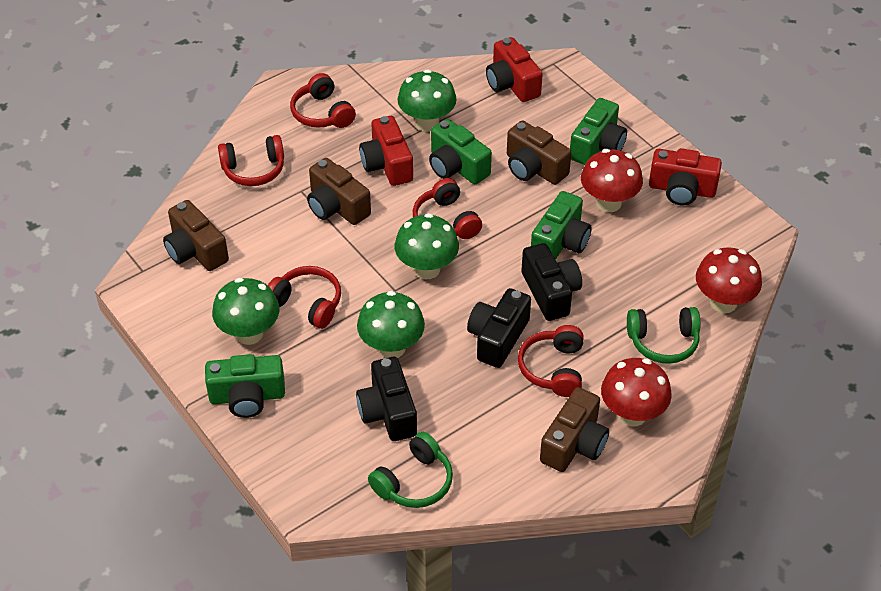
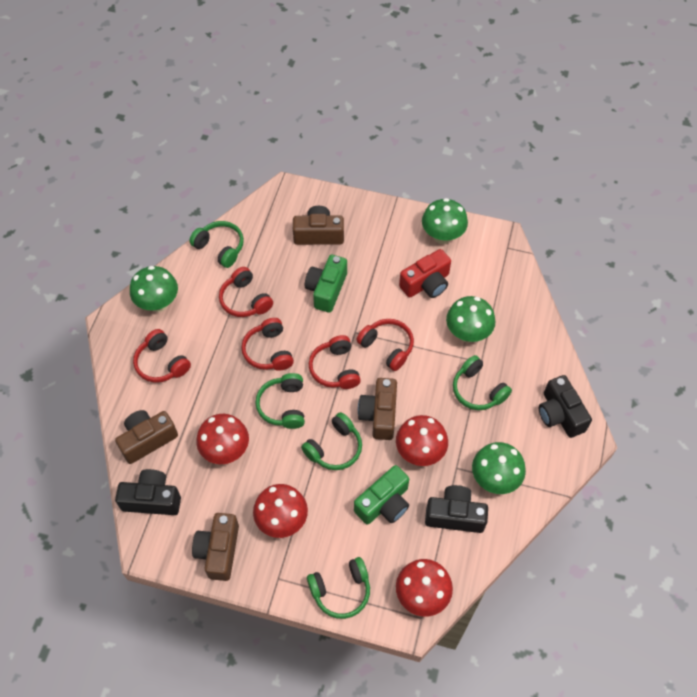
green camera: 4 -> 2
green headphones: 2 -> 5
red camera: 3 -> 1
red mushroom: 3 -> 4

